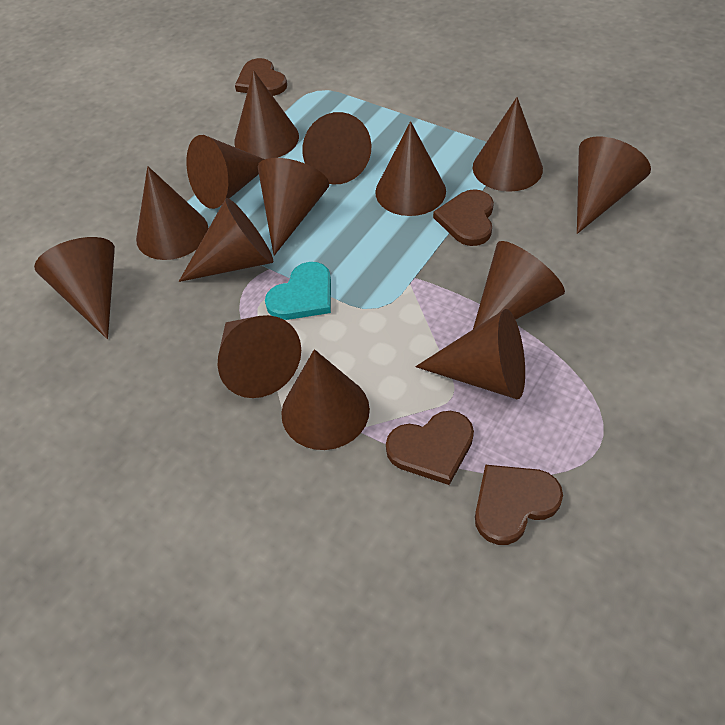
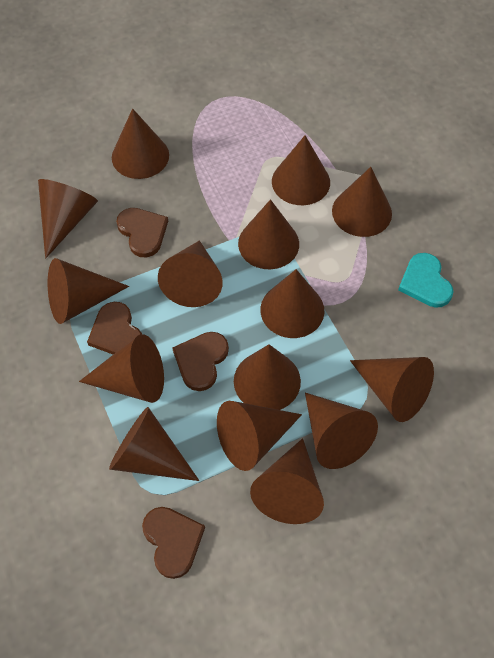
brown cone: 14 -> 15

